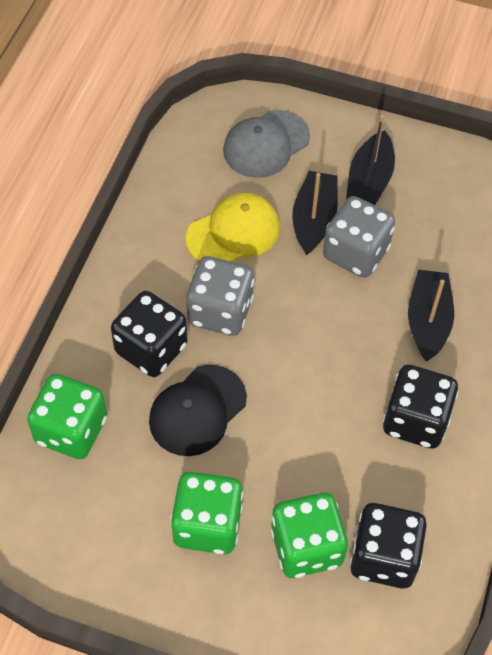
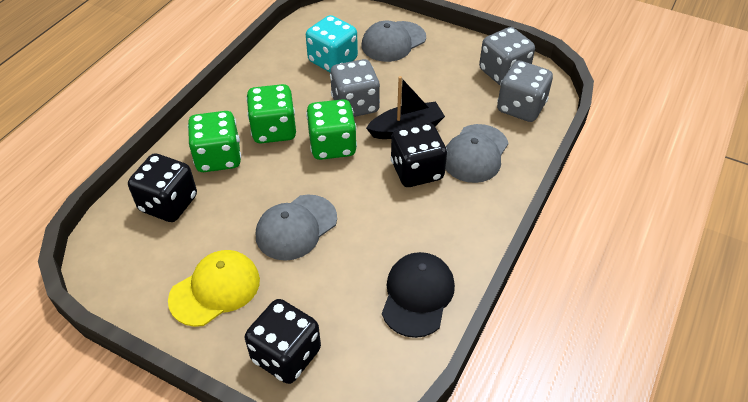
black boat: 3 -> 1
grey cap: 1 -> 3
grey dice: 2 -> 3
turquoise dice: 0 -> 1

